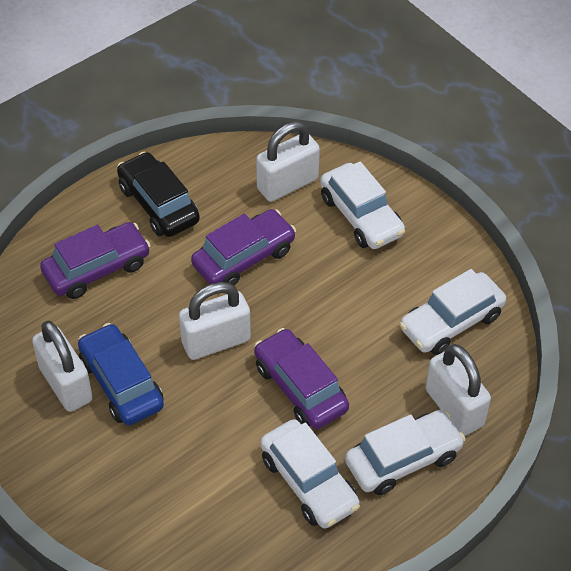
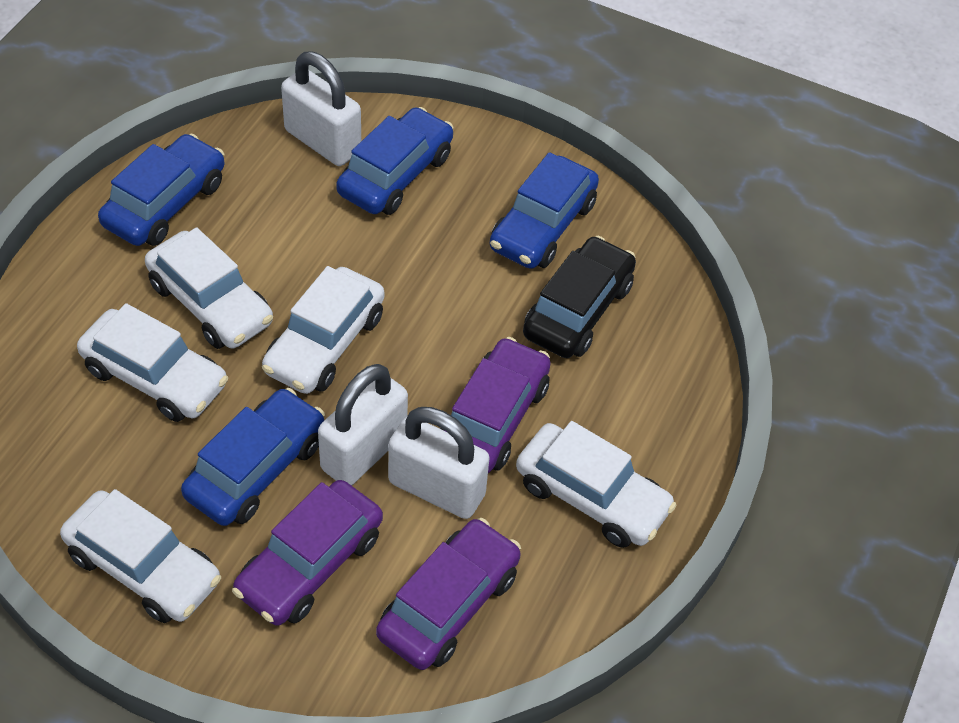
blue car: 1 -> 4
white car: 4 -> 5
white padlock: 4 -> 3

